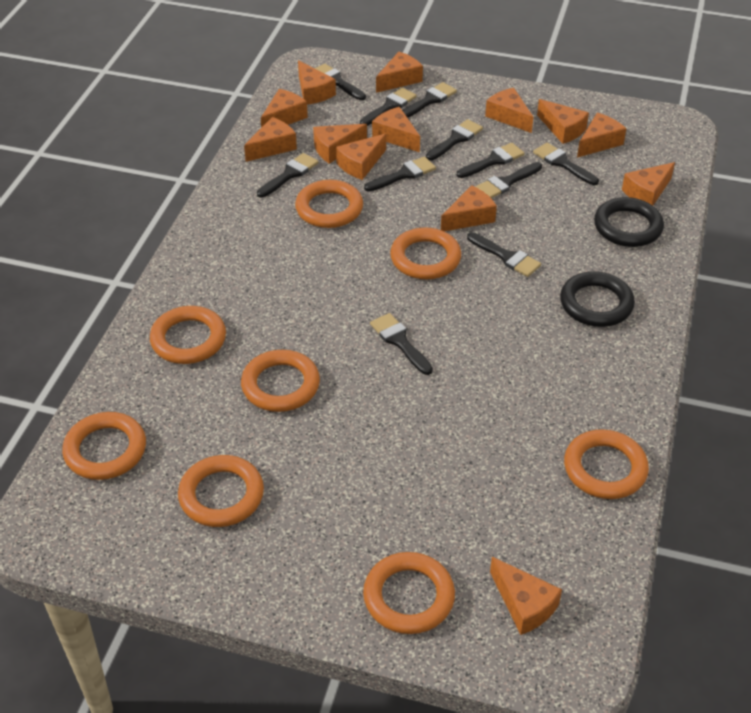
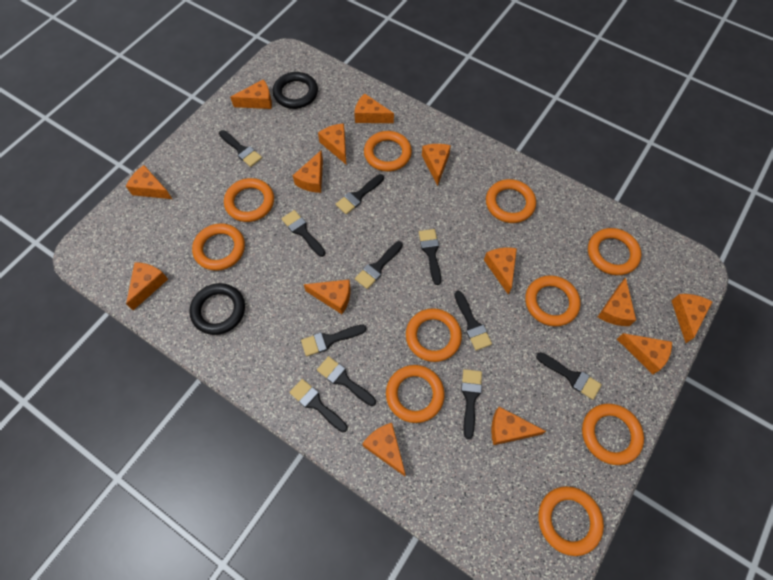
orange cheese: 13 -> 14
orange ring: 8 -> 10

